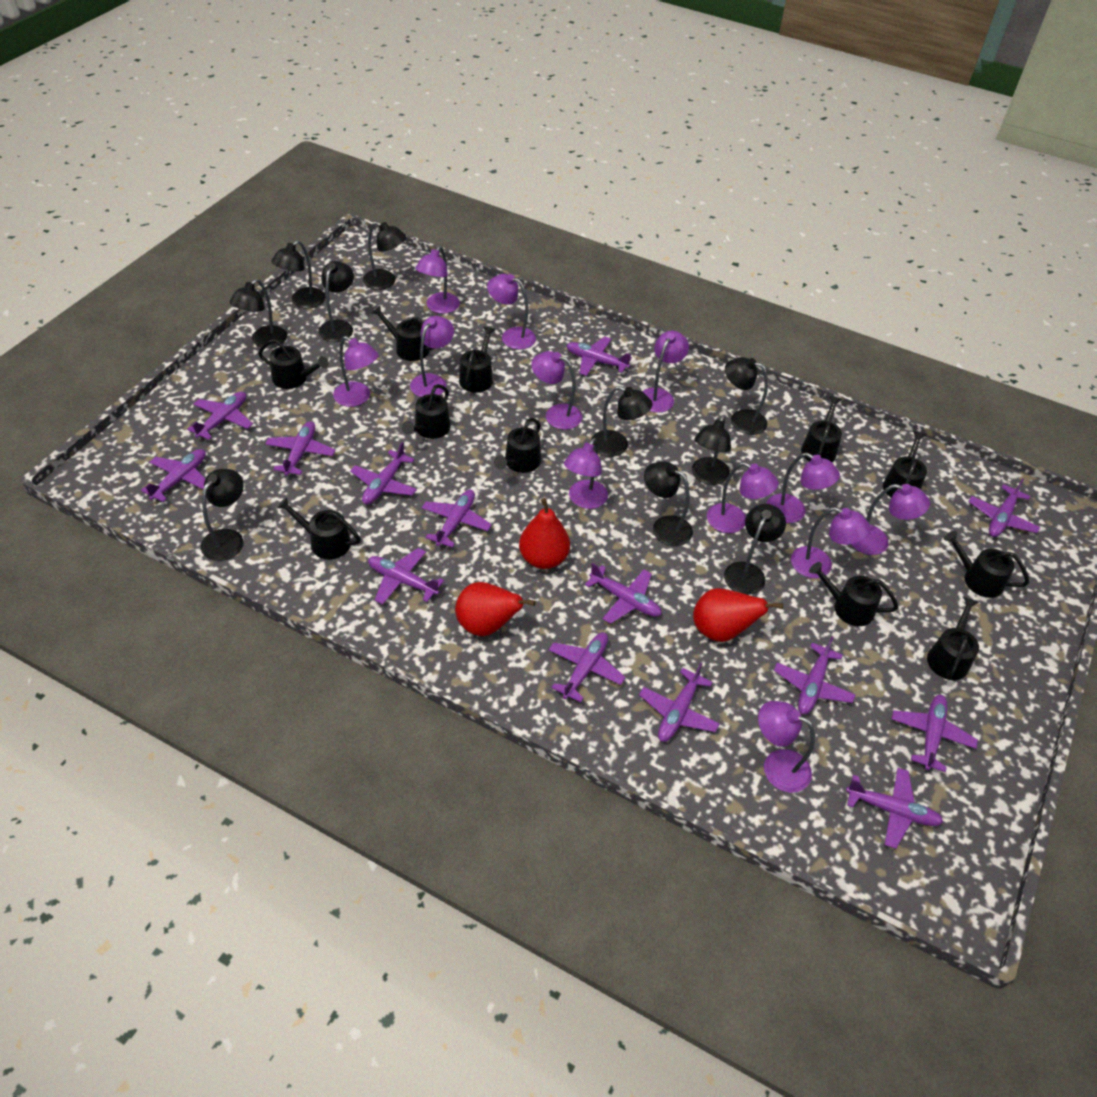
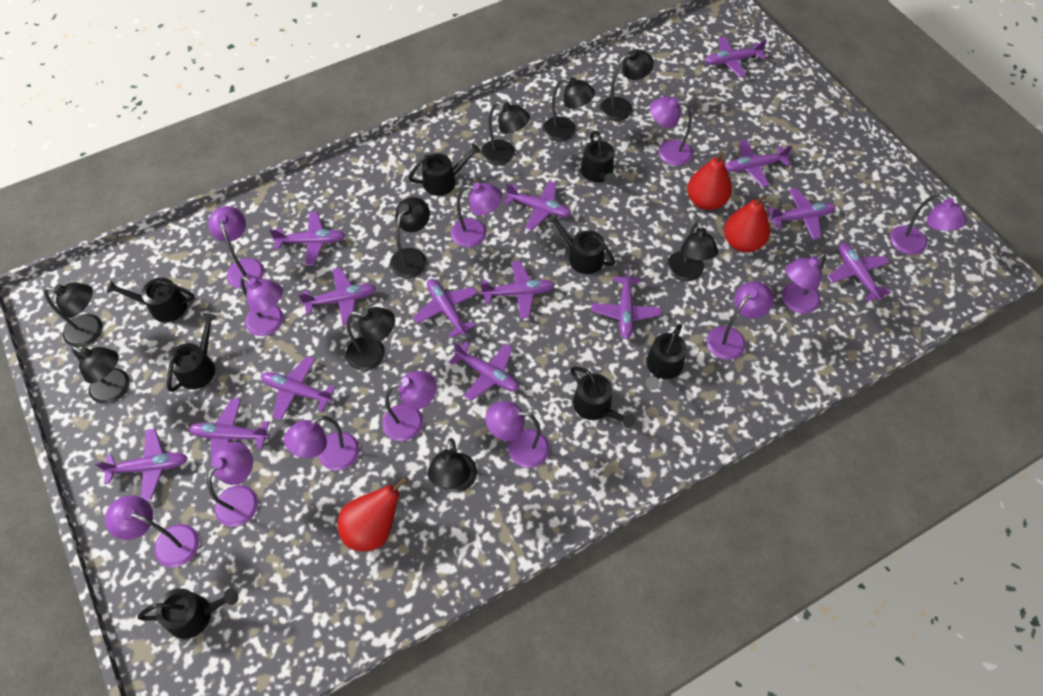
black lamp: 10 -> 9
black watering can: 11 -> 8

